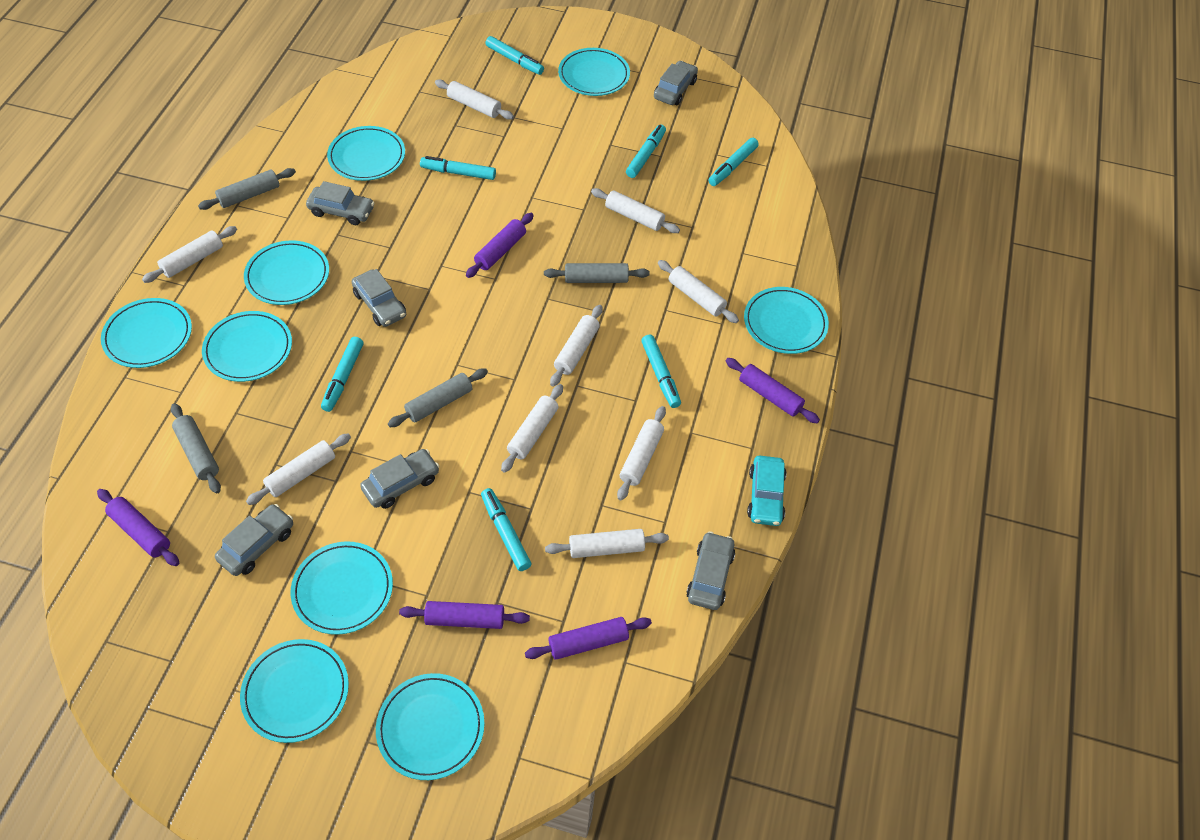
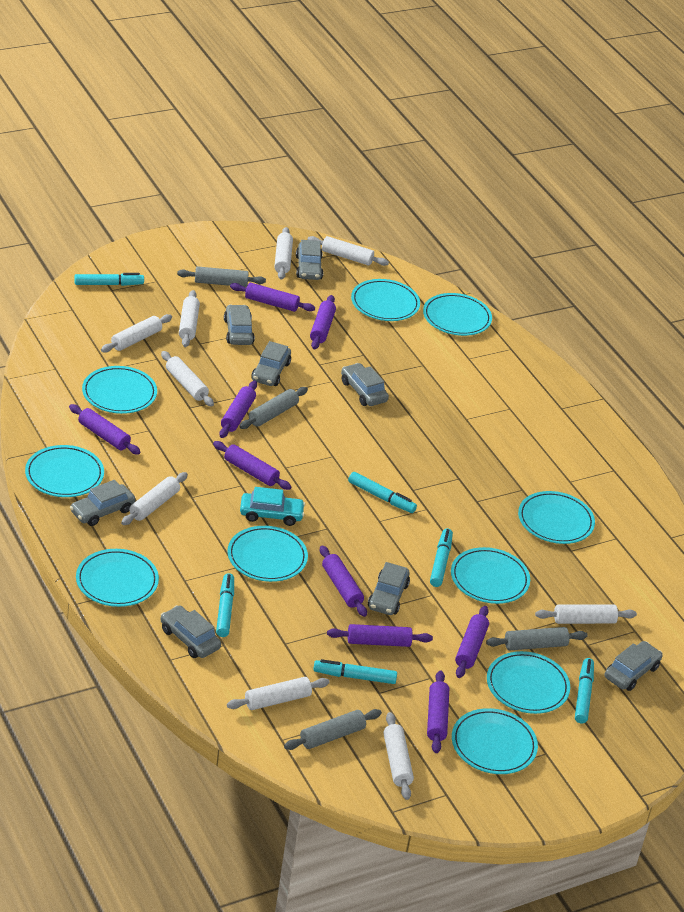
grey car: 6 -> 8
purple rolling pin: 5 -> 9
turquoise marker: 7 -> 6
turquoise plate: 9 -> 10

